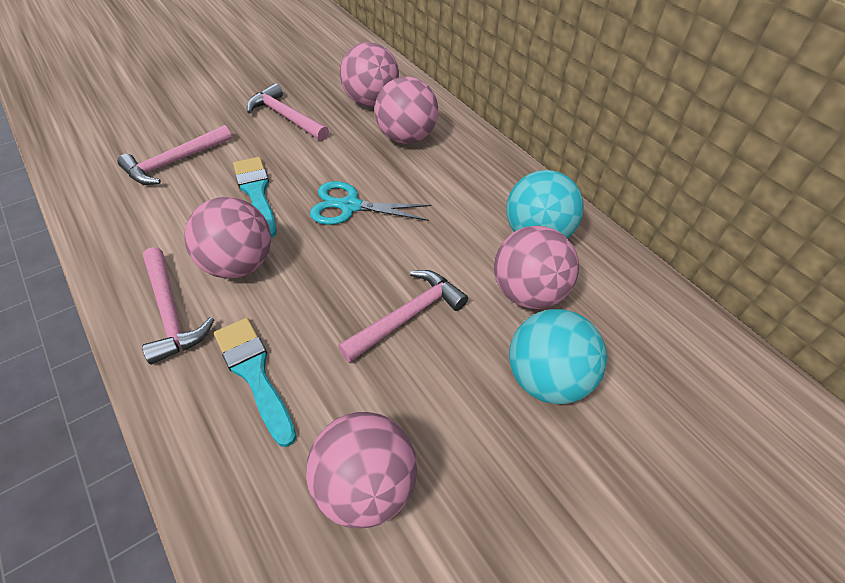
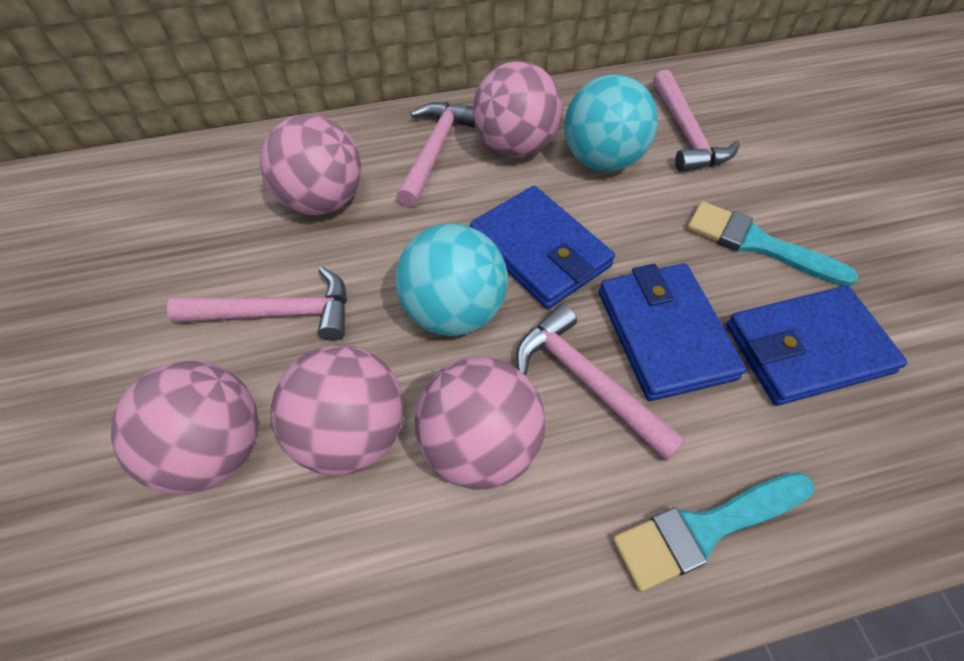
blue wallet: 0 -> 3
turquoise scissors: 1 -> 0

